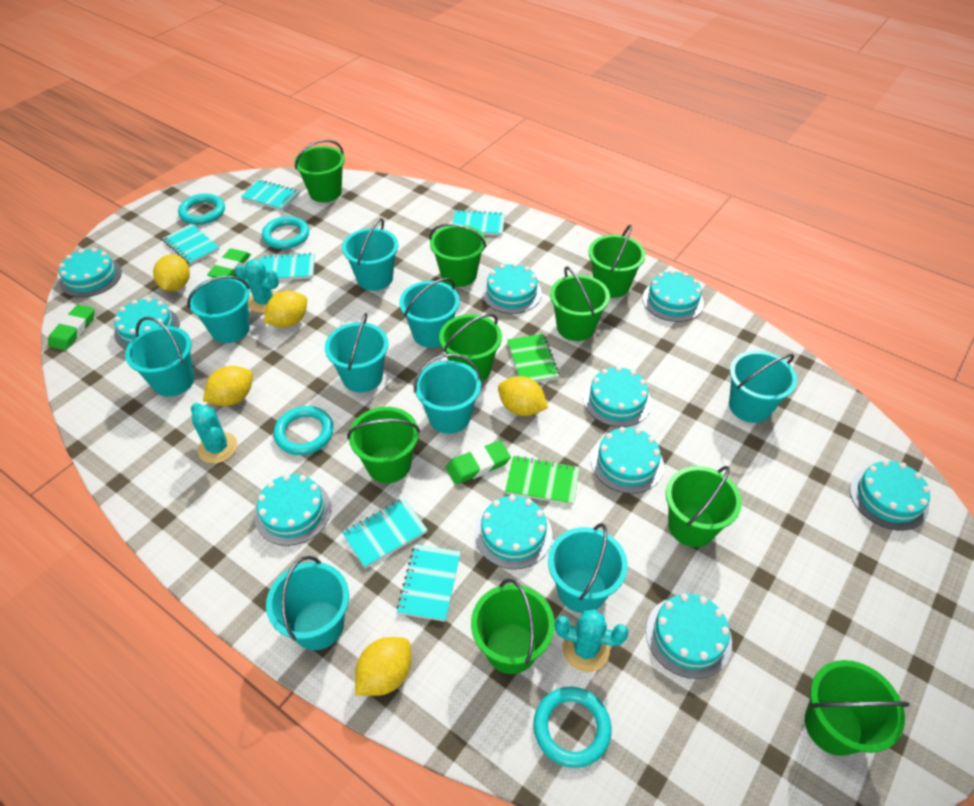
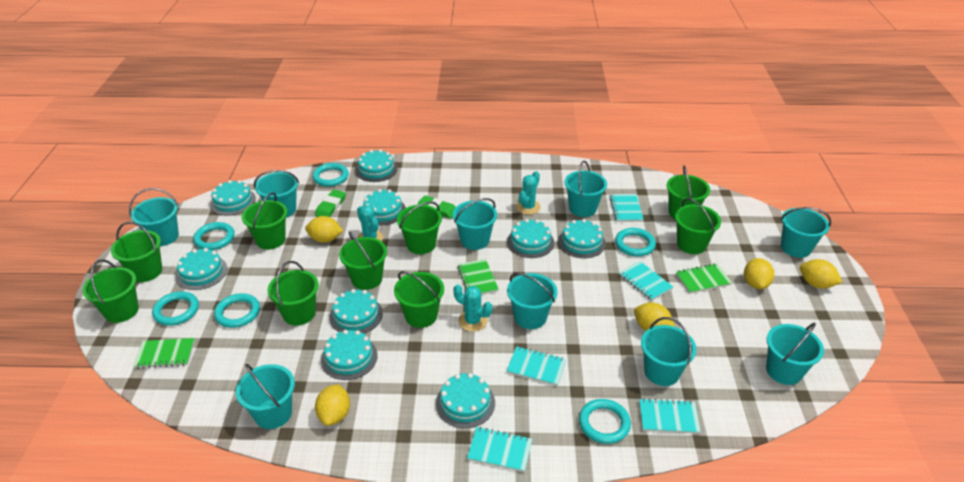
green eraser: 3 -> 2
green notebook: 2 -> 3
turquoise cake: 10 -> 9
turquoise notebook: 6 -> 5
turquoise ring: 4 -> 6

